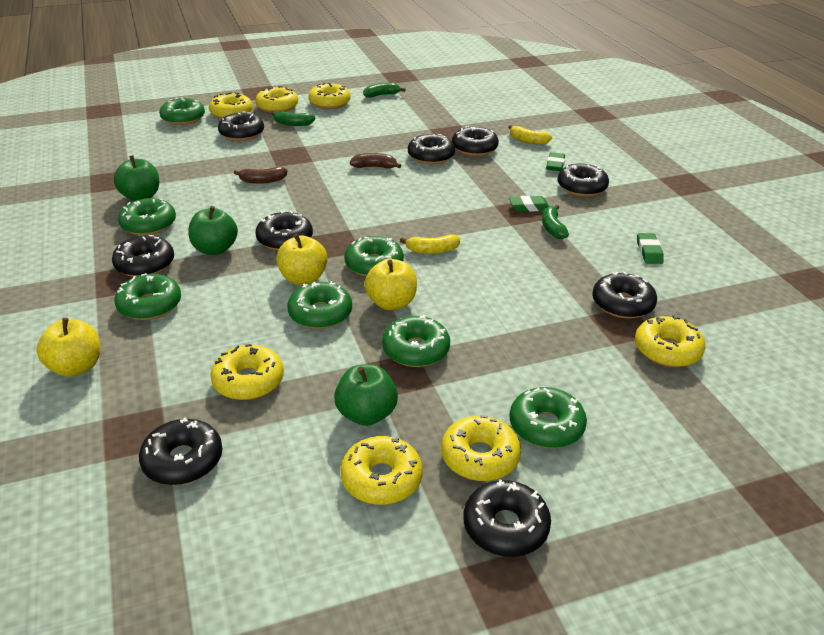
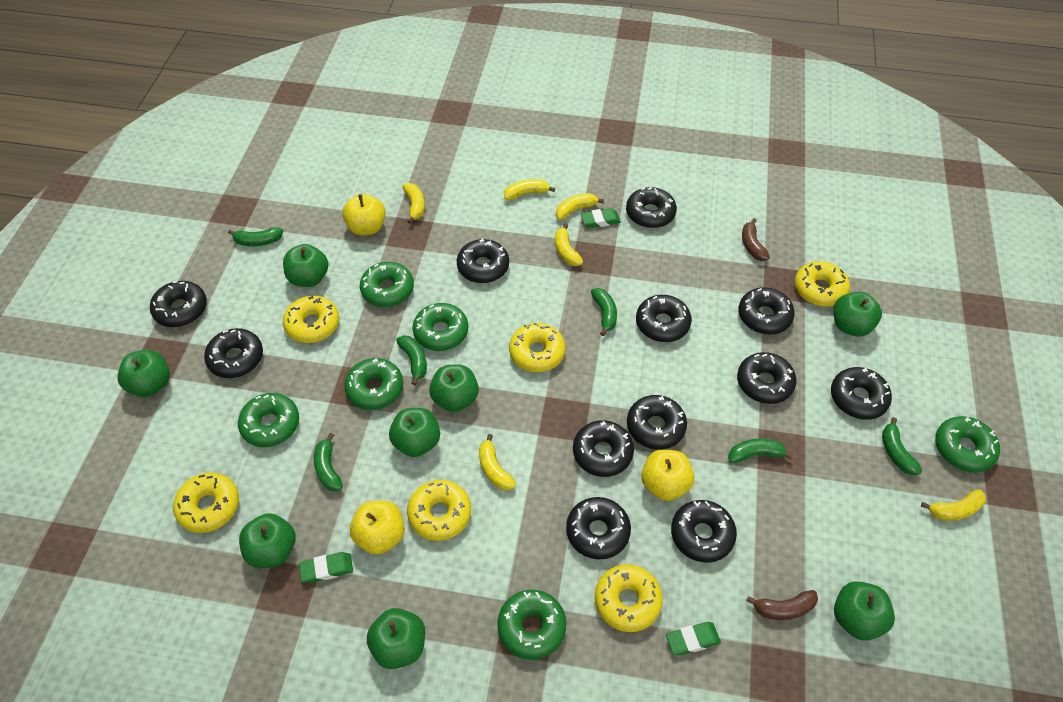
black donut: 9 -> 12
green apple: 3 -> 8
green banana: 3 -> 6
green donut: 7 -> 6
yellow banana: 2 -> 6
yellow donut: 7 -> 6

